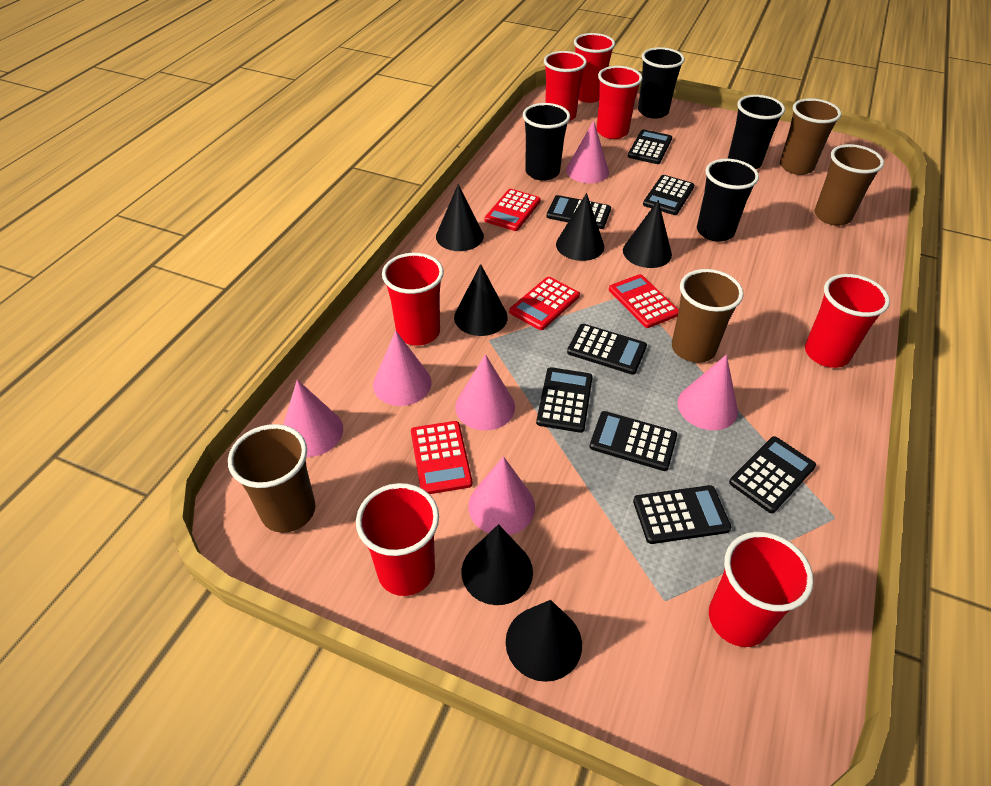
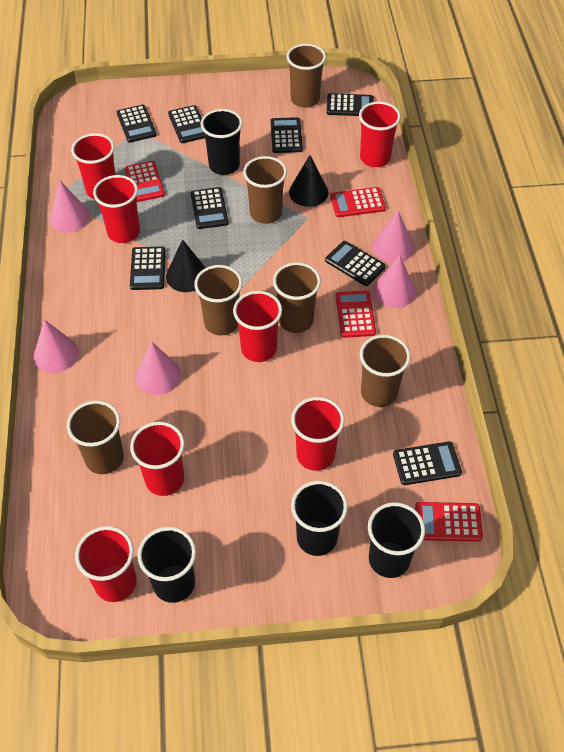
black cone: 6 -> 2
brown cup: 4 -> 6
pink cone: 6 -> 5

